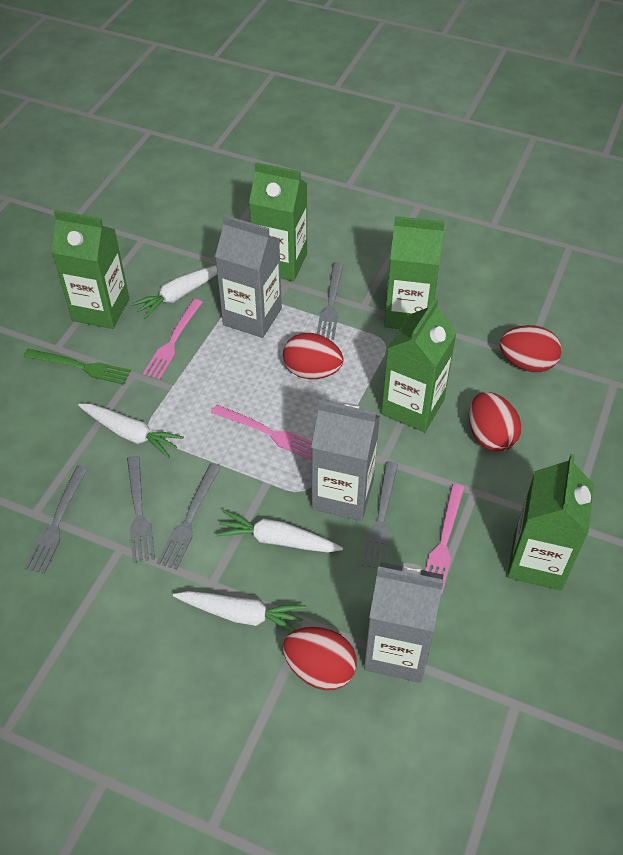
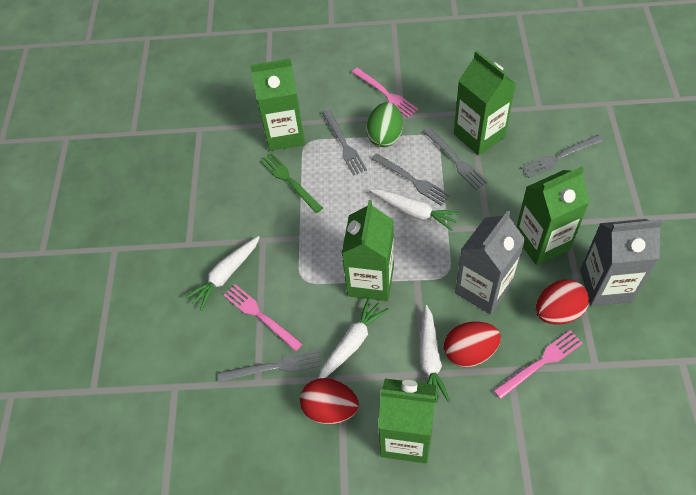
green egg: 0 -> 1
grey carton: 3 -> 2
red egg: 4 -> 3

